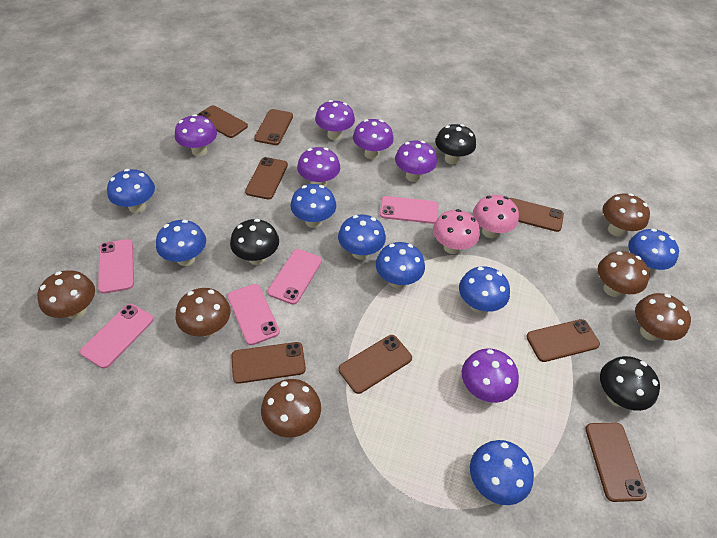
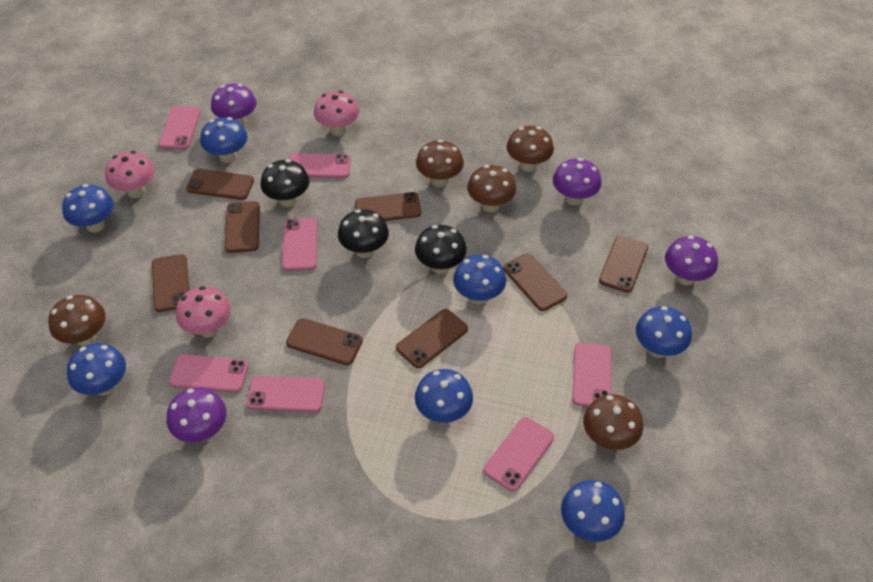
blue mushroom: 8 -> 7
brown mushroom: 6 -> 5
pink mushroom: 2 -> 3
pink phone: 5 -> 7
purple mushroom: 6 -> 4

